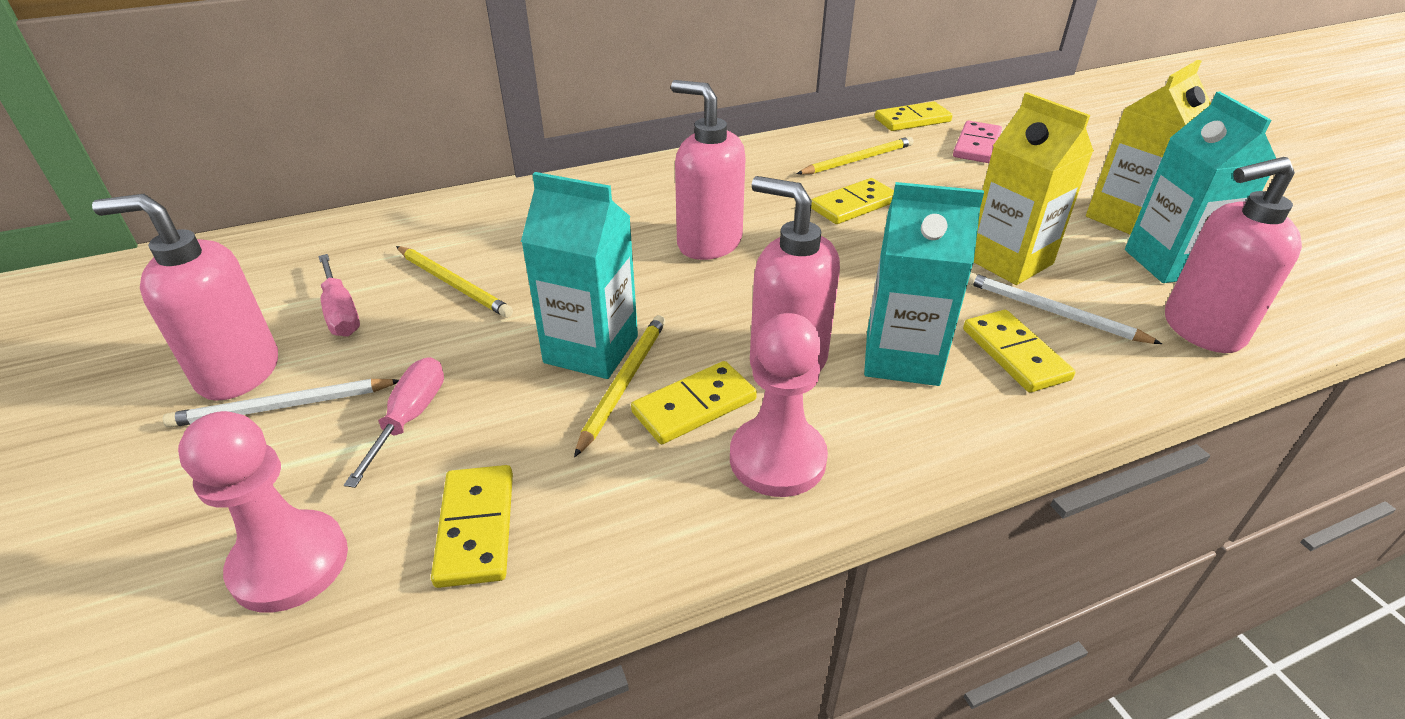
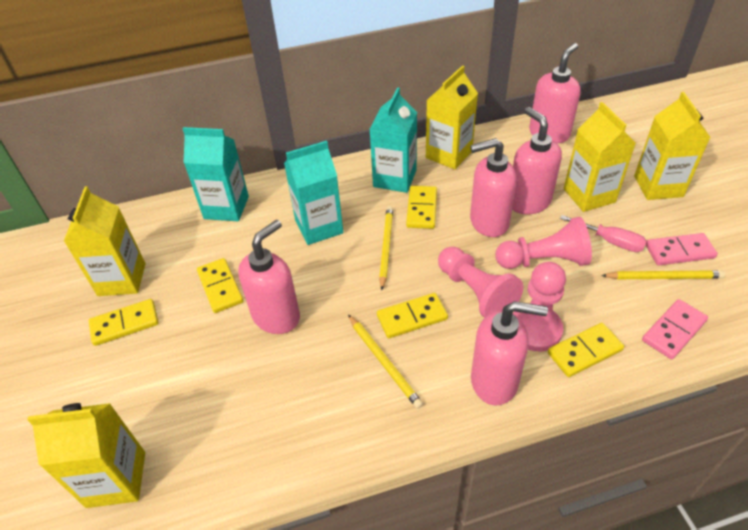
pink domino: 1 -> 2
pink pawn: 2 -> 3
pink screwdriver: 2 -> 1
pink soap dispenser: 4 -> 5
white pencil: 2 -> 0
yellow carton: 2 -> 5

